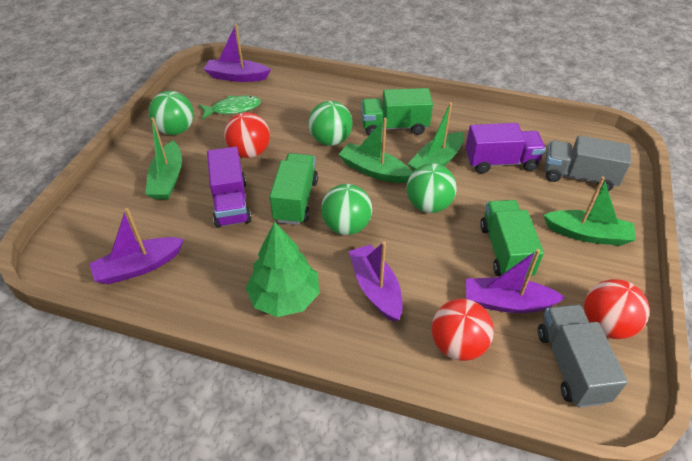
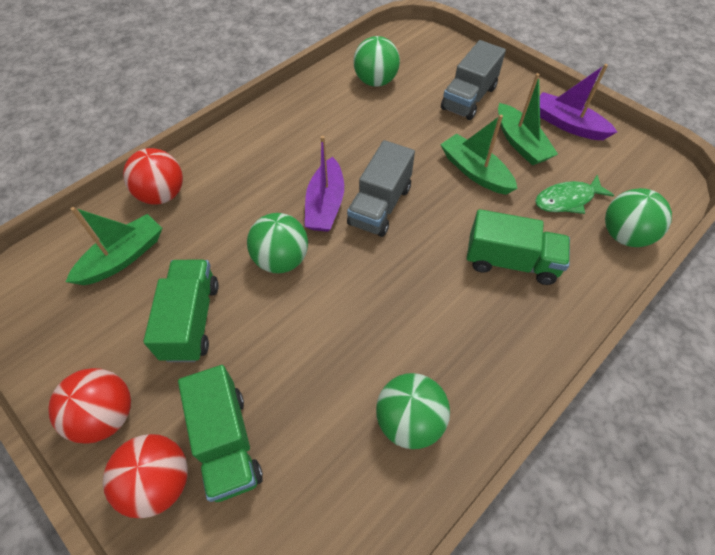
green boat: 4 -> 3
green tree: 1 -> 0
purple boat: 4 -> 2
purple truck: 2 -> 0

